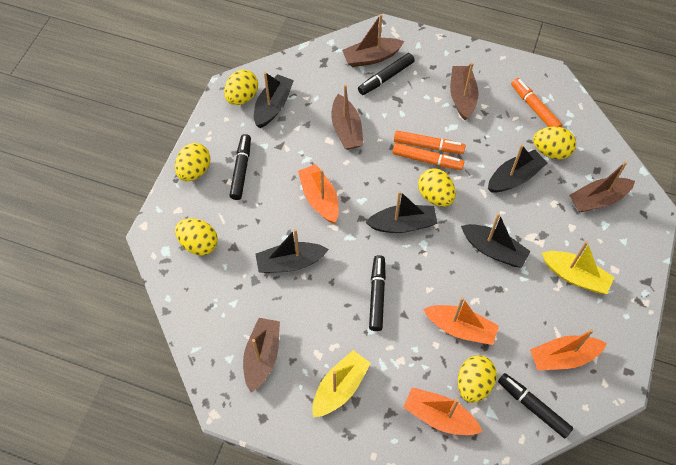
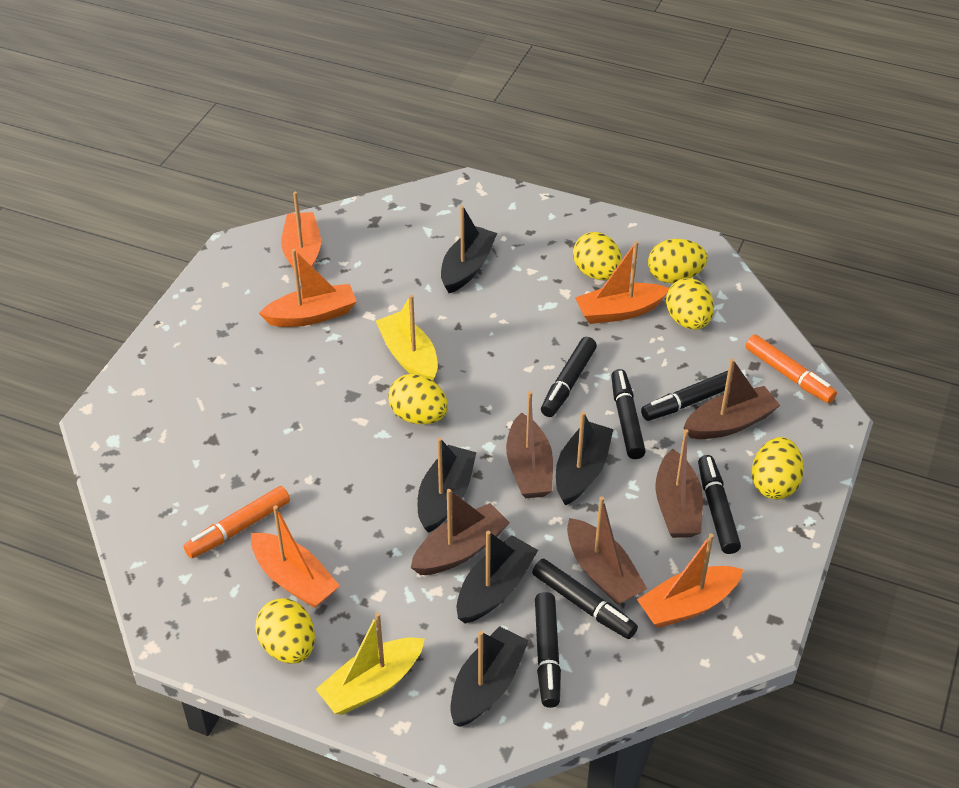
black marker: 4 -> 6
orange boat: 4 -> 5
orange marker: 3 -> 2

